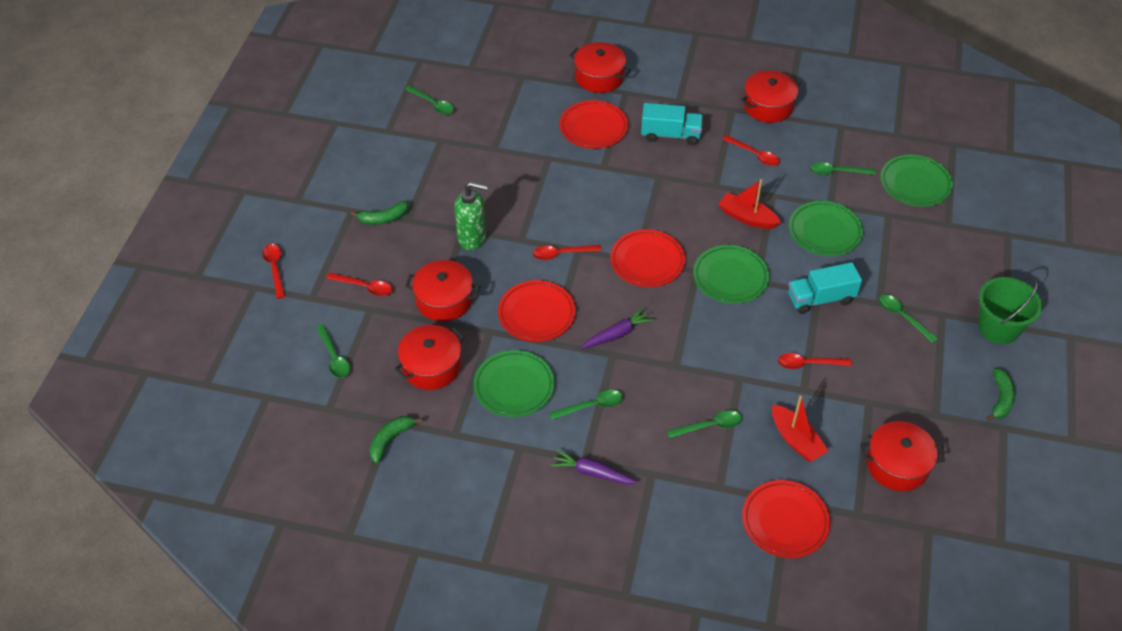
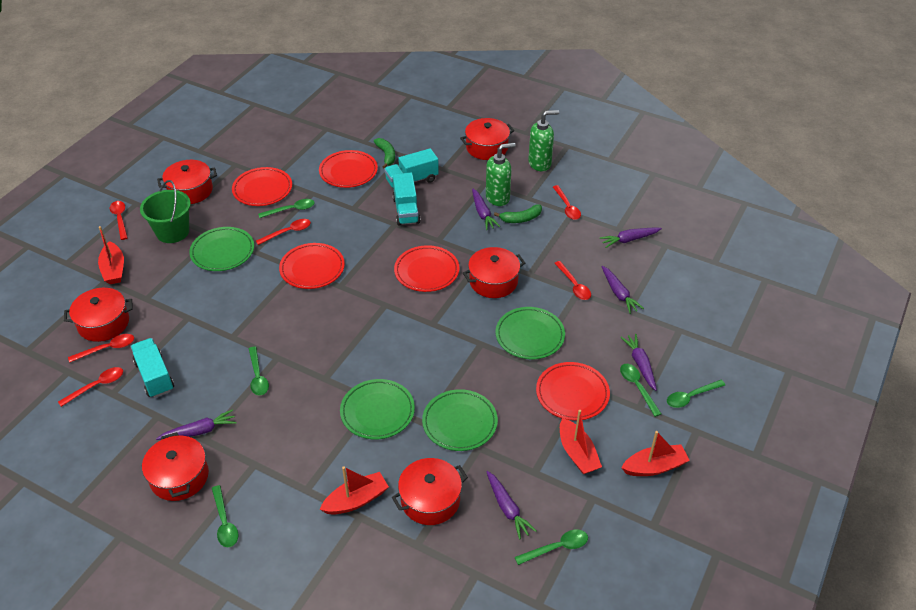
green banana: 3 -> 2
green soap dispenser: 1 -> 2
purple carrot: 2 -> 6
red boat: 2 -> 4
red plate: 4 -> 5
red pot: 5 -> 6
red spoon: 5 -> 6
turquoise truck: 2 -> 3

